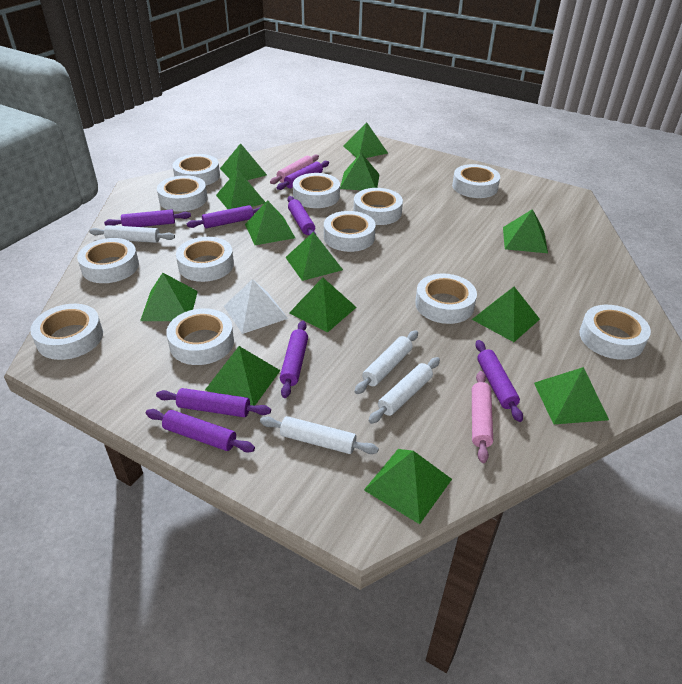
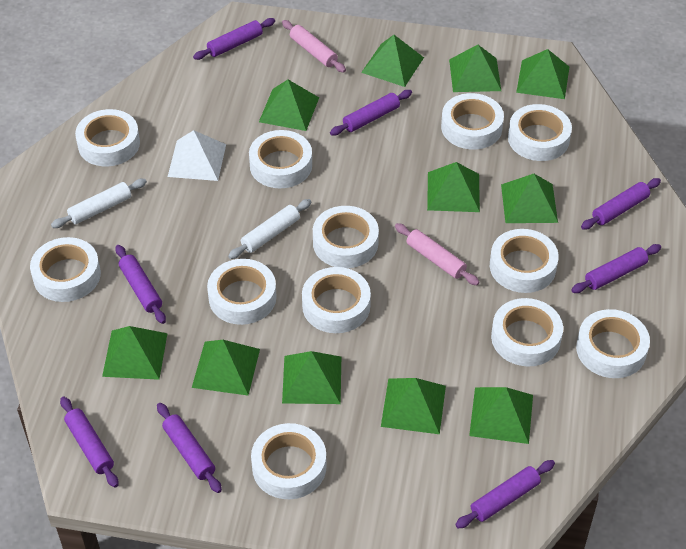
green pyramid: 13 -> 11
white rolling pin: 4 -> 2

